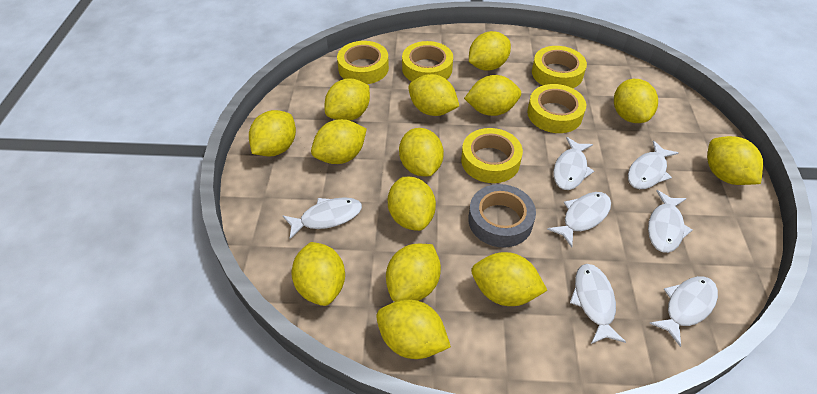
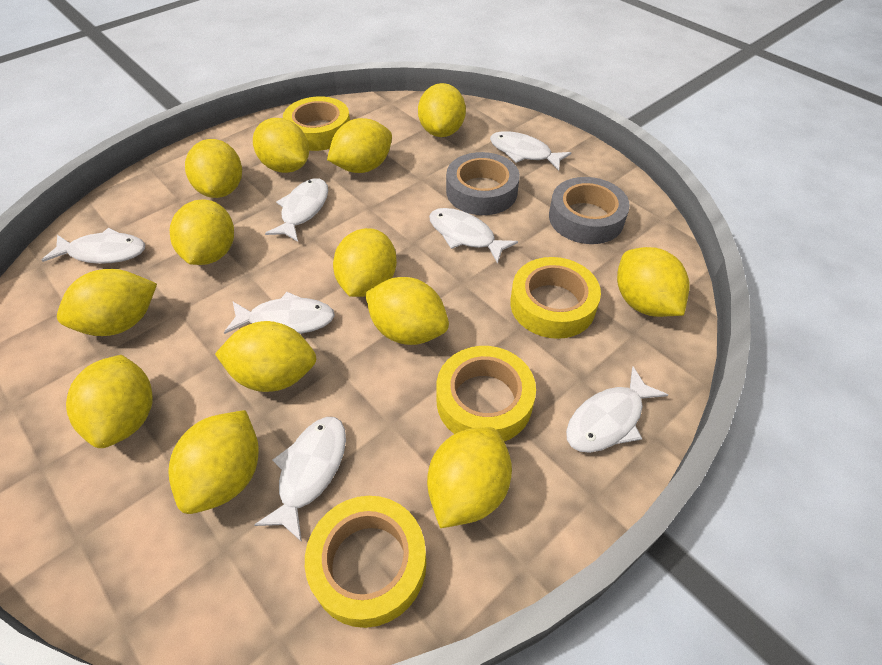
grey tape: 1 -> 2
yellow lemon: 14 -> 13
yellow tape: 5 -> 4

